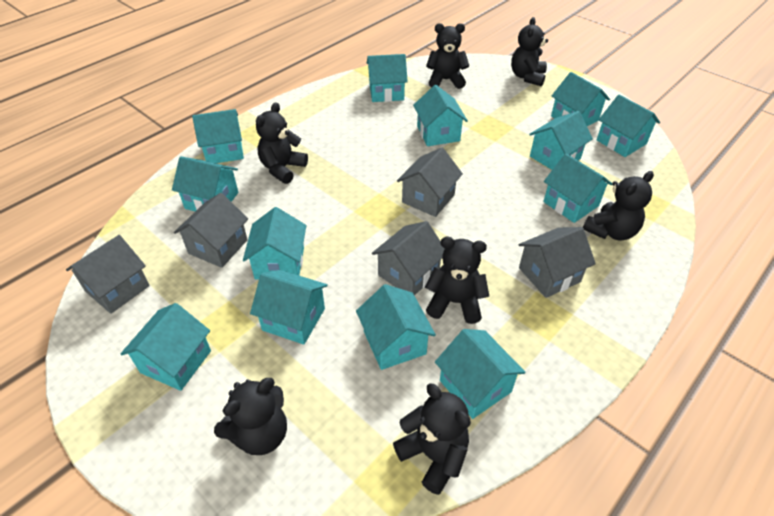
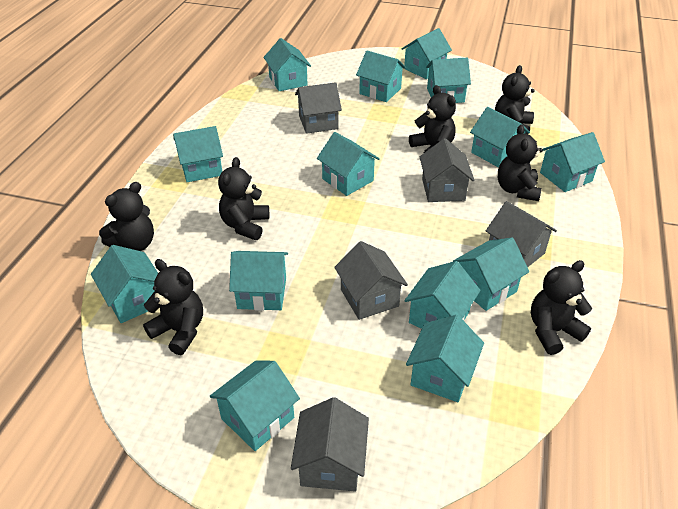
turquoise house: 13 -> 14

